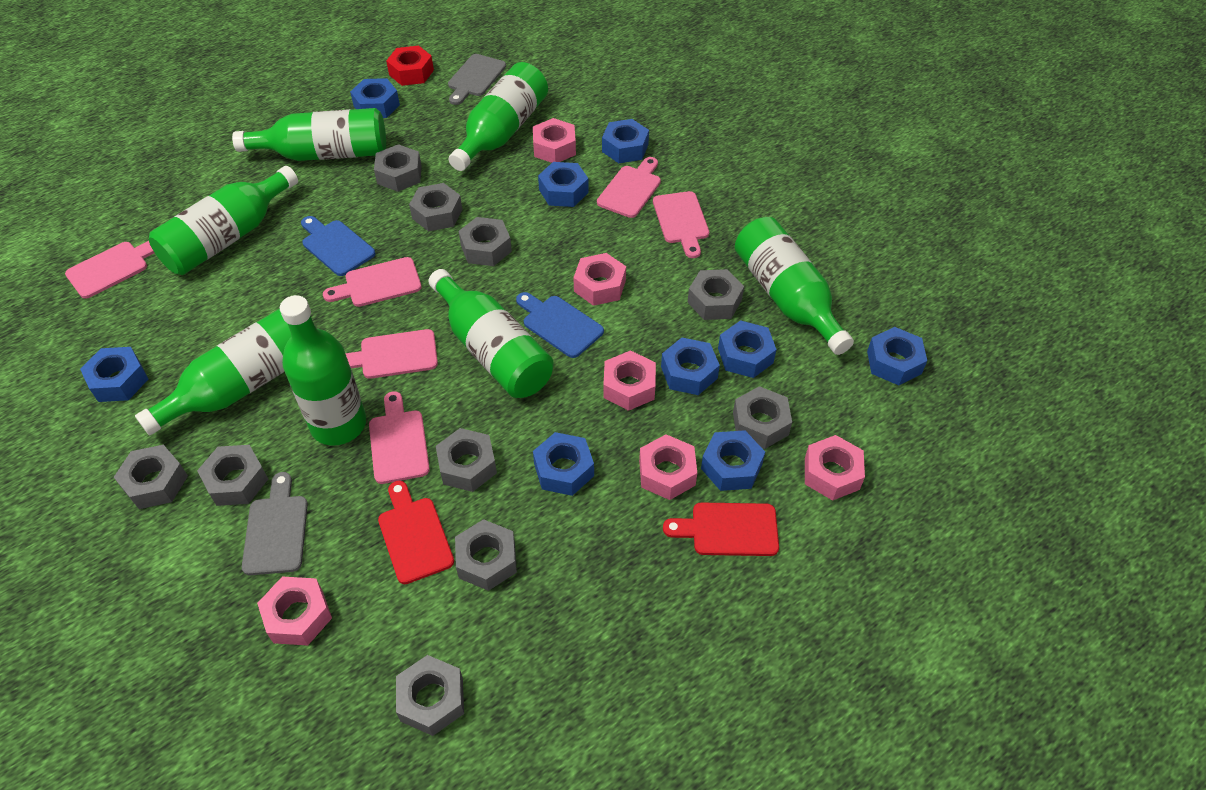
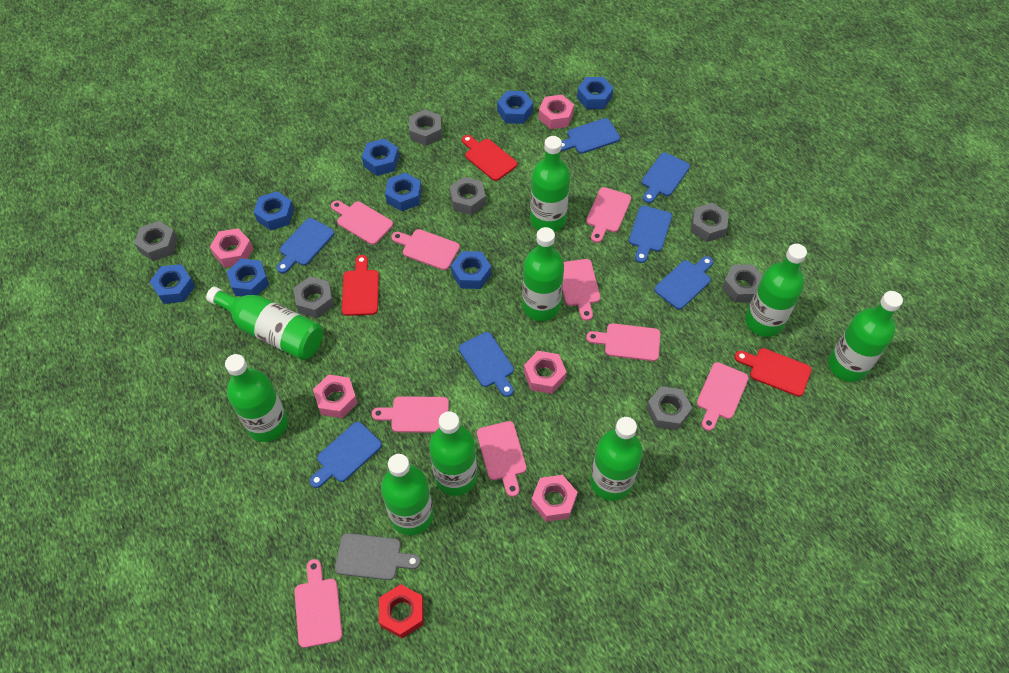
blue cutting board: 2 -> 7
blue nut: 9 -> 8
green bottle: 7 -> 9
grey cutting board: 2 -> 1
grey nut: 10 -> 7
pink cutting board: 6 -> 9
pink nut: 6 -> 5
red cutting board: 2 -> 3

